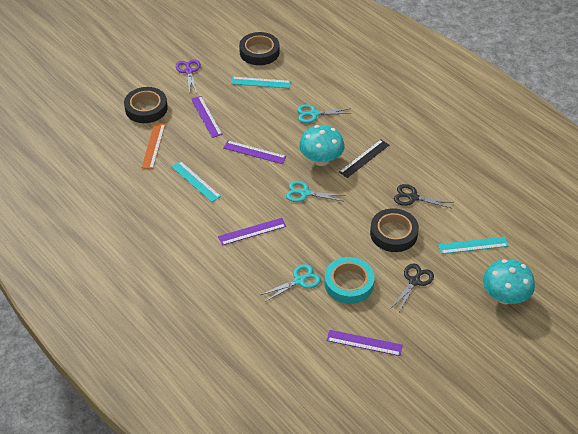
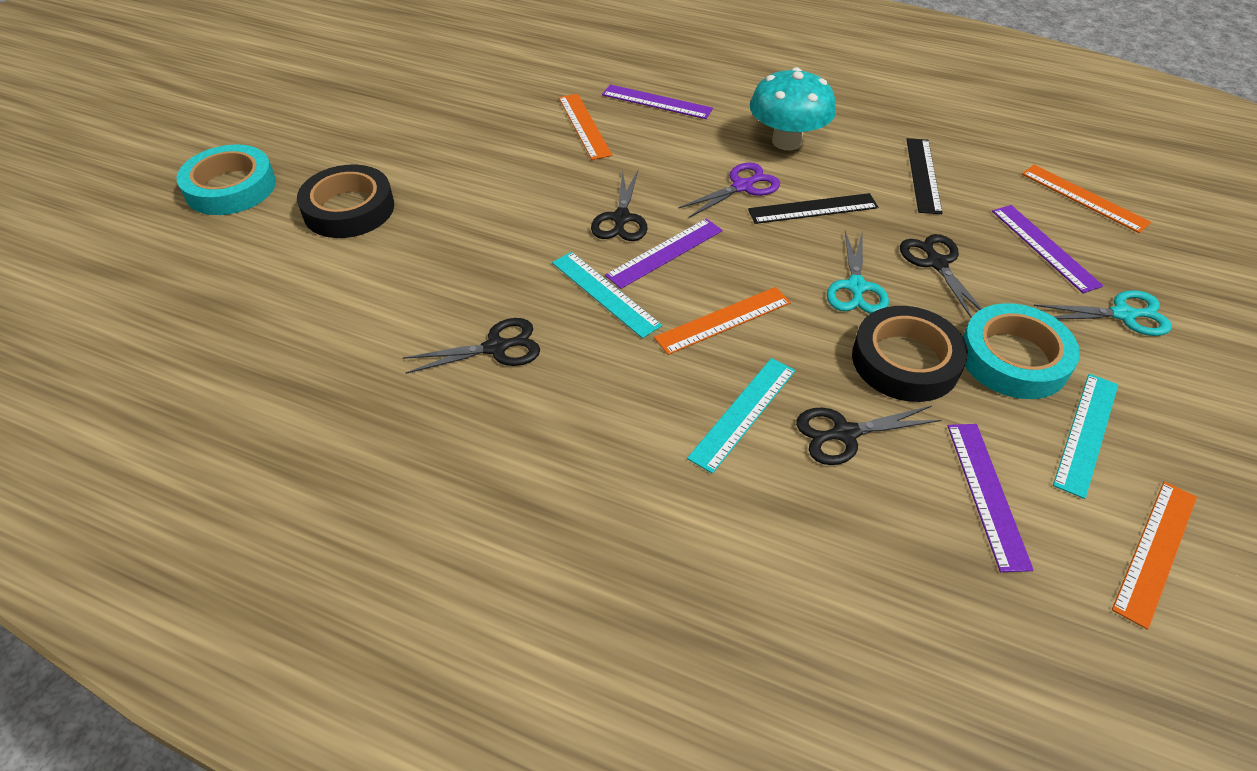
black ruler: 1 -> 2
black scissors: 2 -> 4
black tape: 3 -> 2
orange ruler: 1 -> 4
turquoise mushroom: 2 -> 1
turquoise scissors: 3 -> 2
turquoise tape: 1 -> 2

